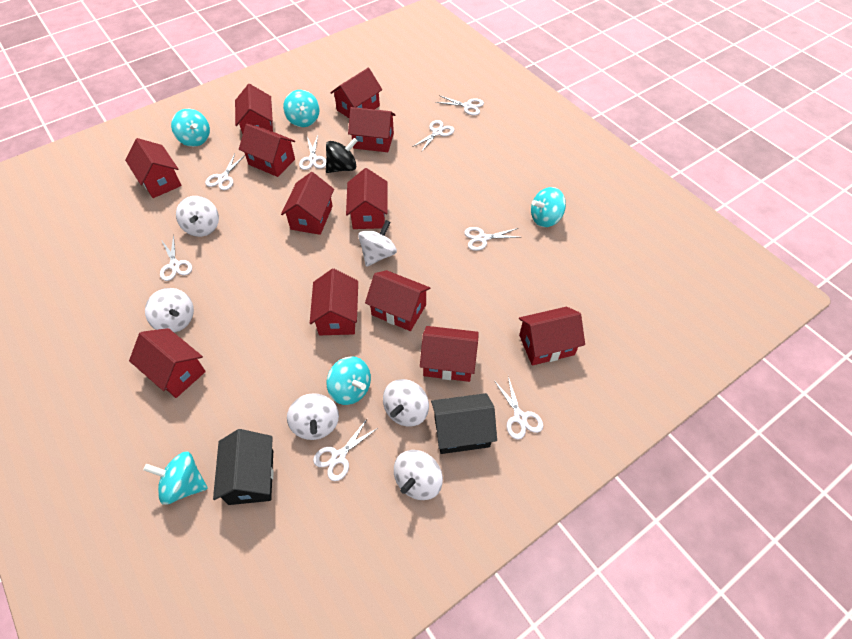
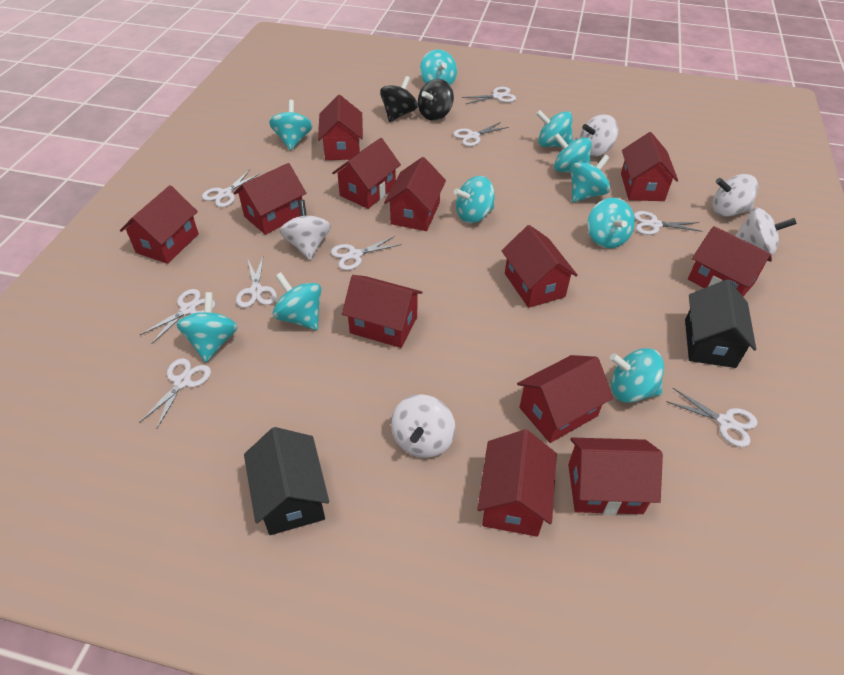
black spinning top: 1 -> 2
turquoise spinning top: 5 -> 10
white scissors: 8 -> 9
white spinning top: 6 -> 5

